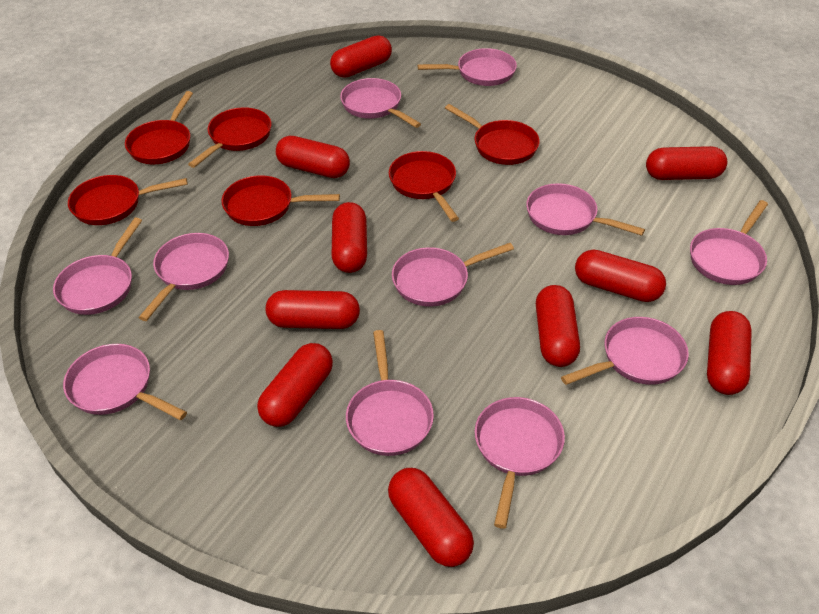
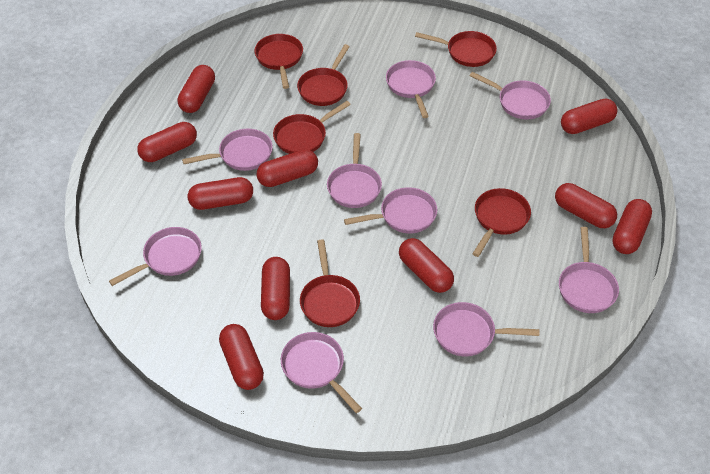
pink pan: 11 -> 9

